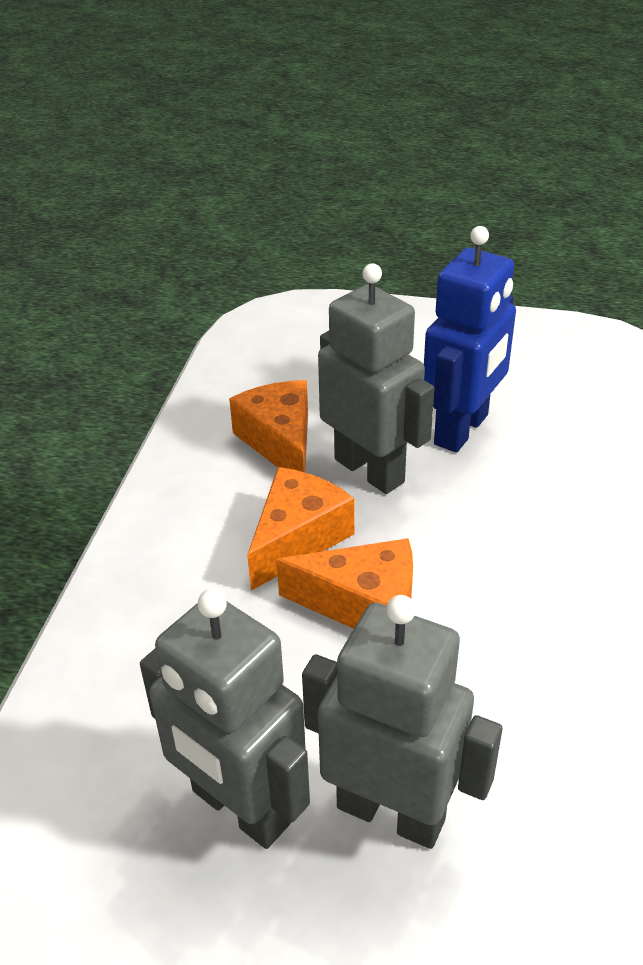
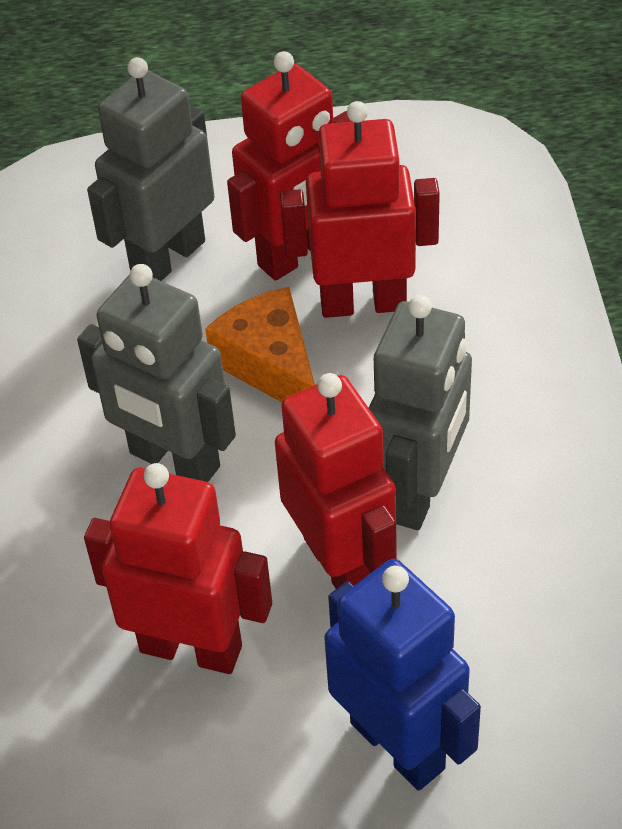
orange cheese: 3 -> 1
red robot: 0 -> 4

